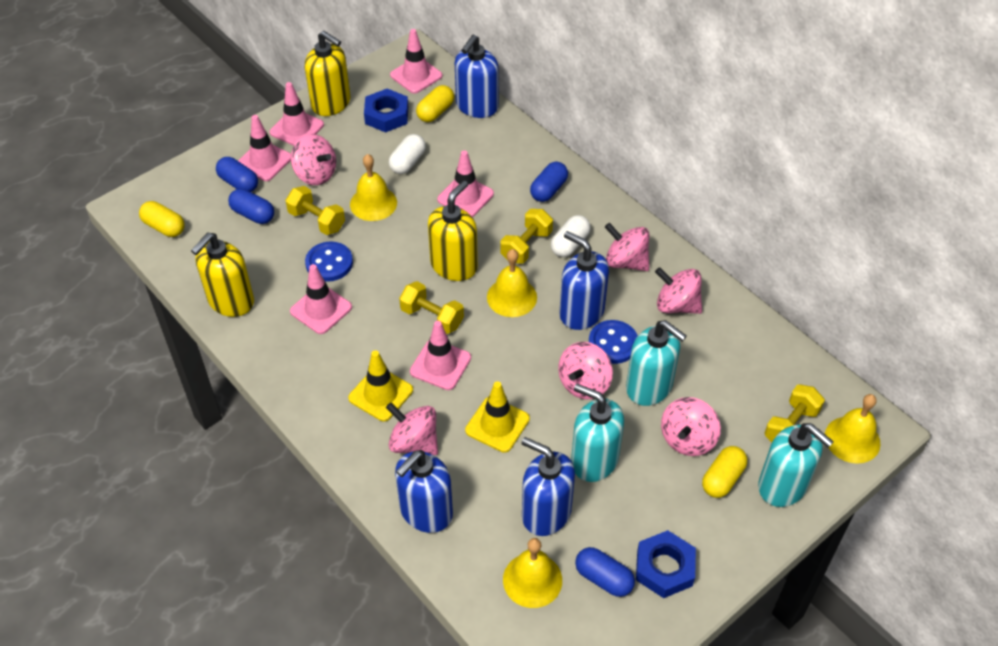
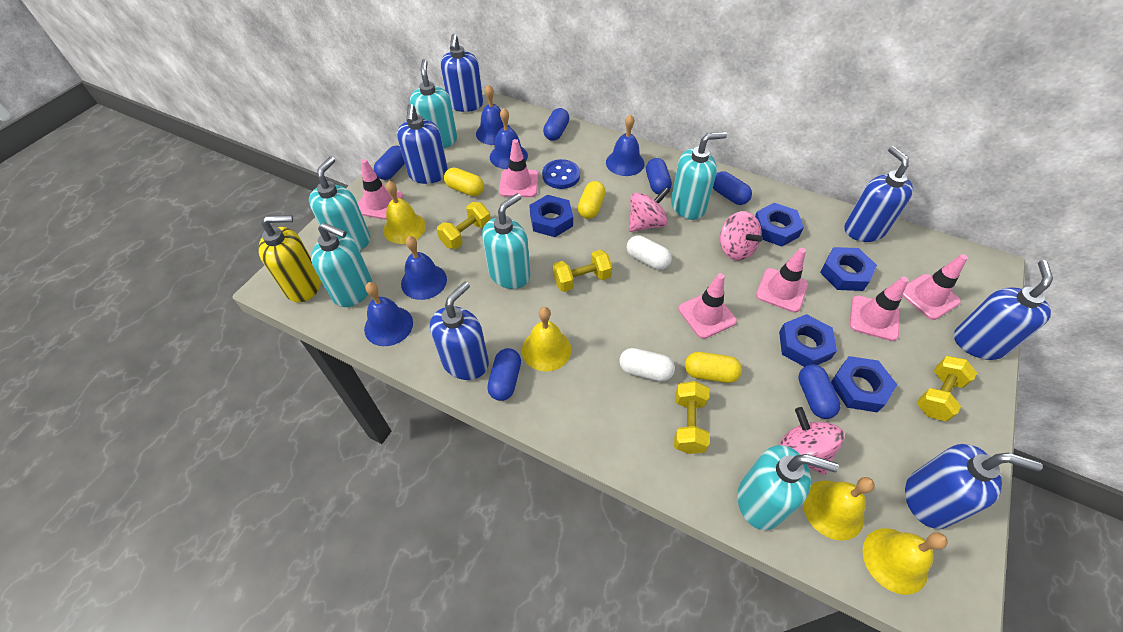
blue bell: 0 -> 5
blue button: 2 -> 1
blue capsule: 4 -> 6
blue nut: 2 -> 5
blue soap dispenser: 4 -> 6
pink spinning top: 6 -> 3
turquoise soap dispenser: 3 -> 6
yellow soap dispenser: 3 -> 1
yellow traffic cone: 2 -> 0

